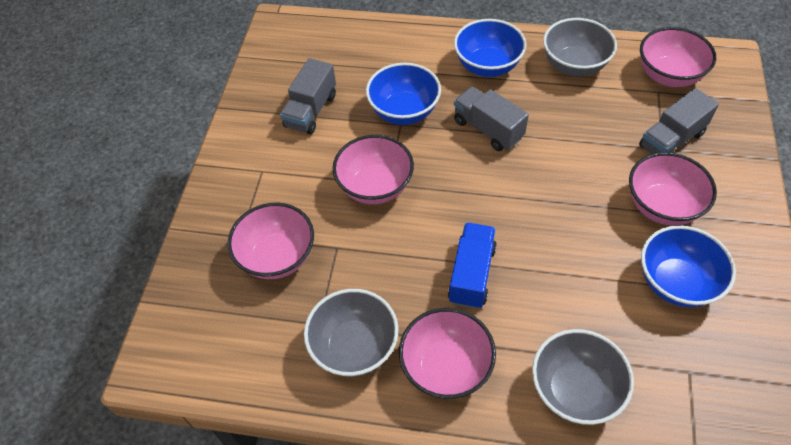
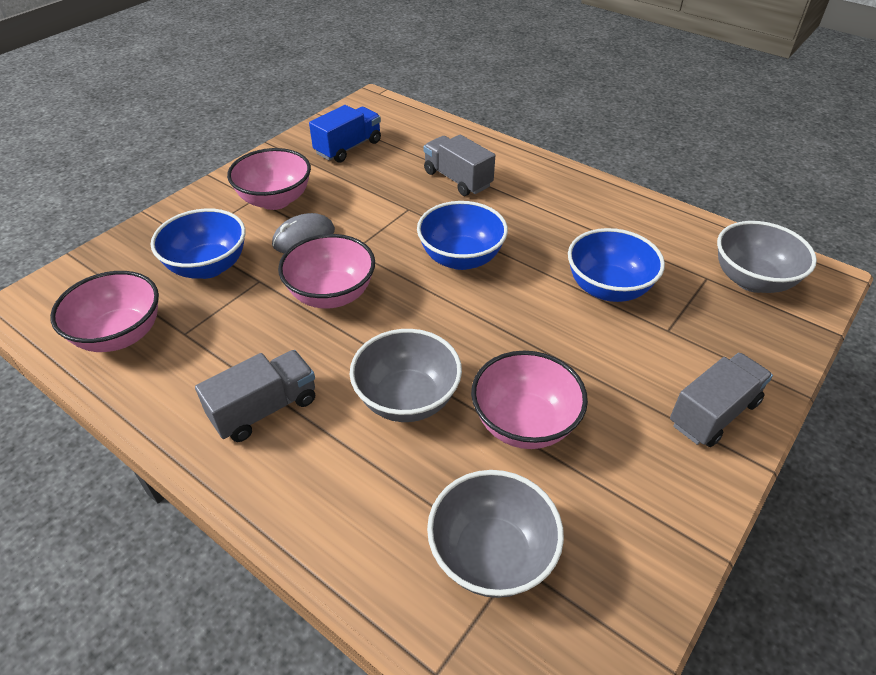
grey mouse: 0 -> 1
pink bowl: 5 -> 4

